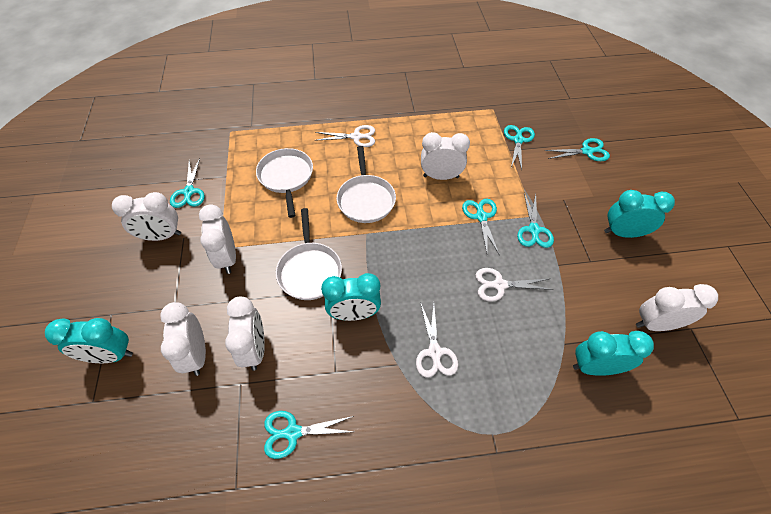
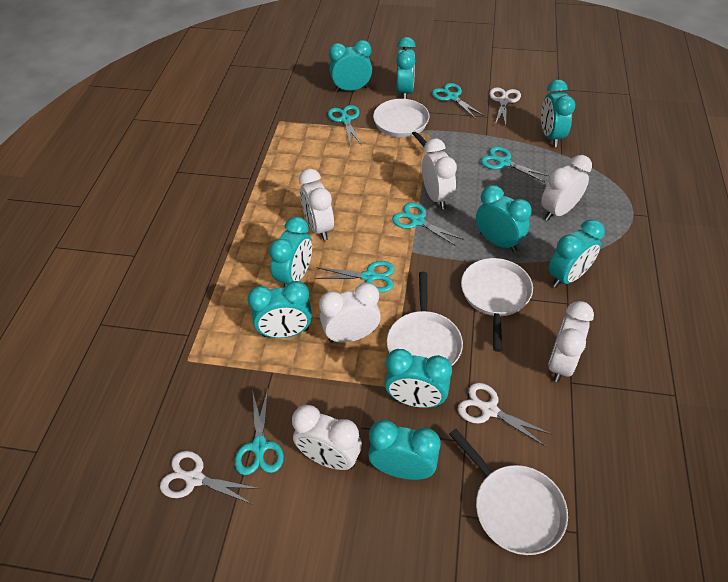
turquoise clock: 4 -> 9
white pan: 3 -> 4

